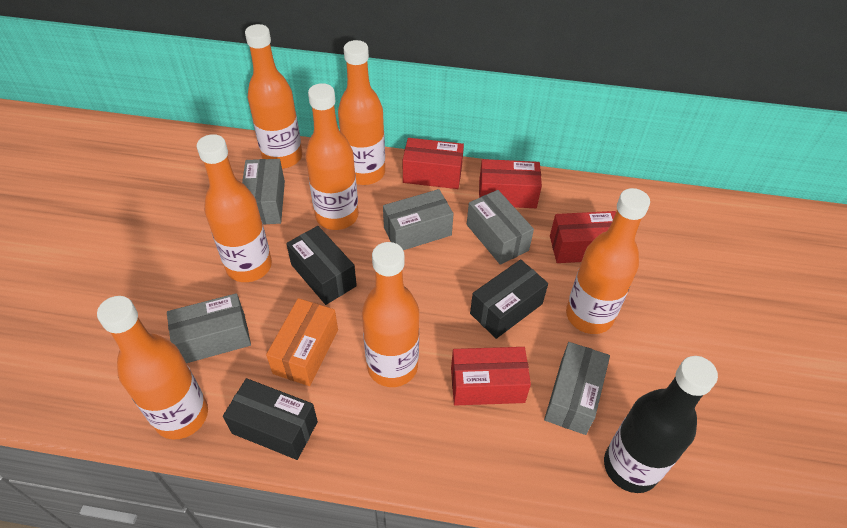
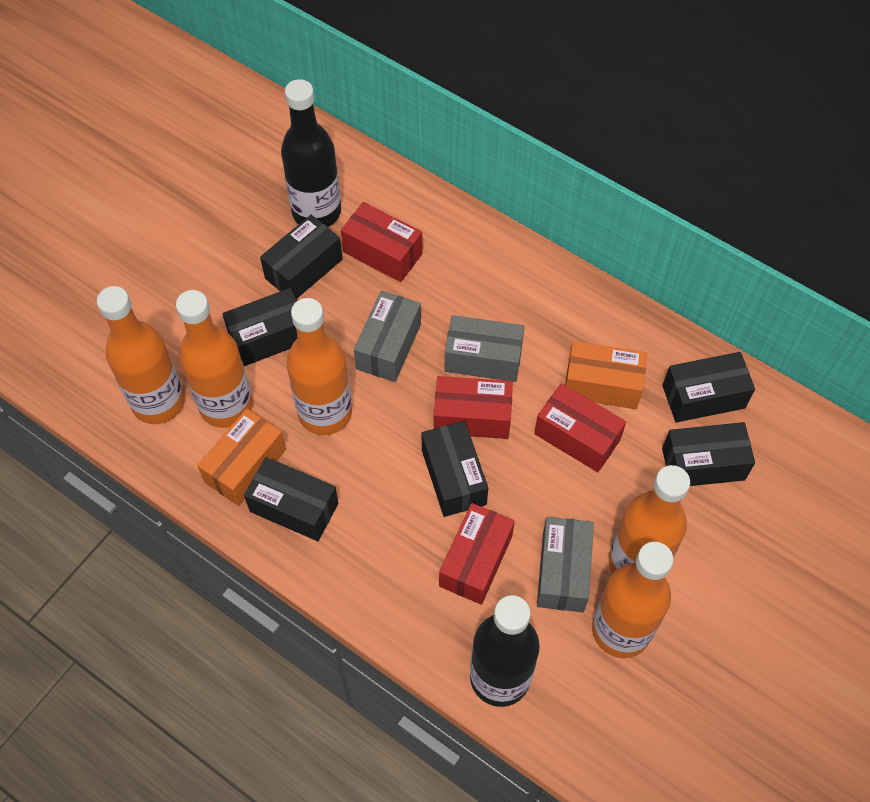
black bottle: 1 -> 2
black box: 3 -> 6
grey box: 5 -> 3
orange bottle: 7 -> 5
orange box: 1 -> 2

